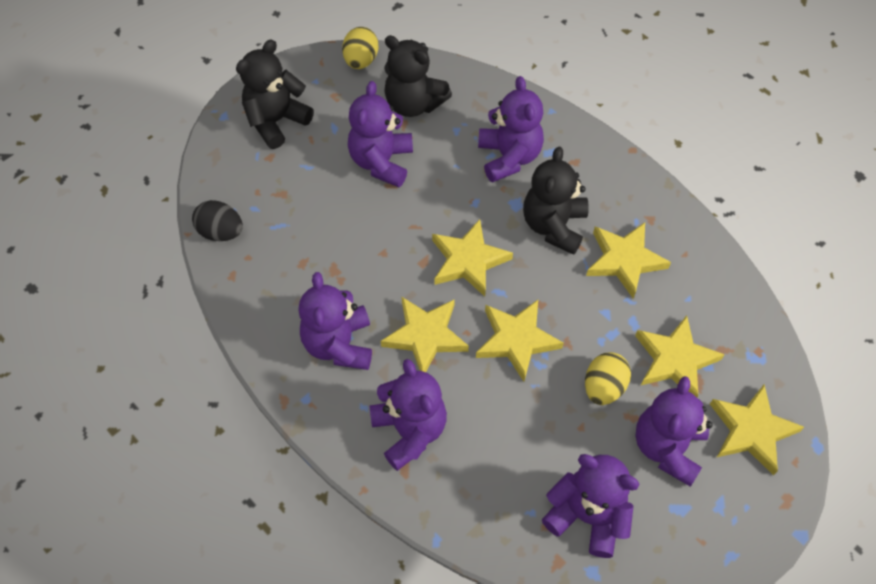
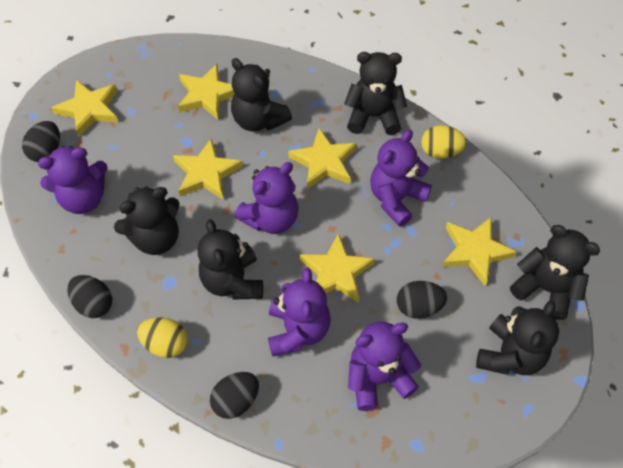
black egg: 1 -> 4
black teddy bear: 3 -> 6
purple teddy bear: 6 -> 5

